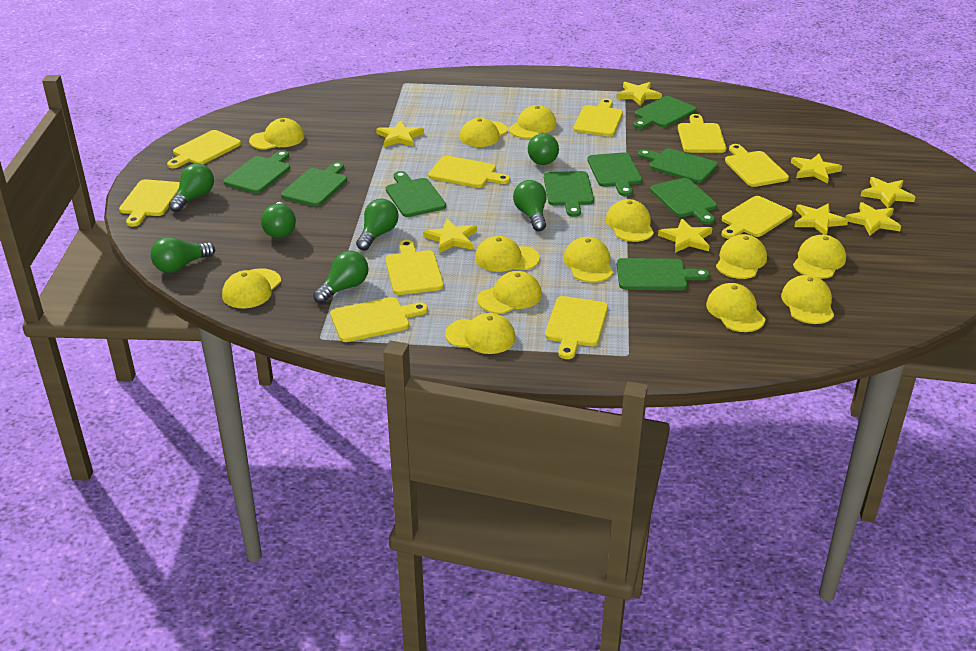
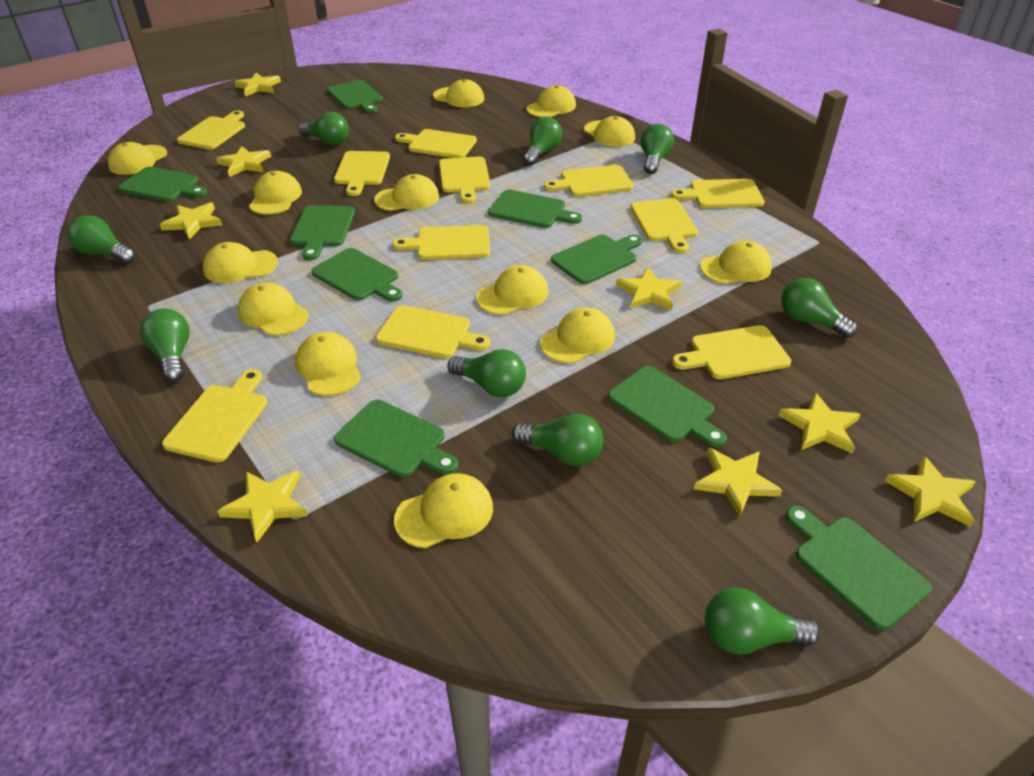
green light bulb: 7 -> 9
yellow cutting board: 10 -> 11

